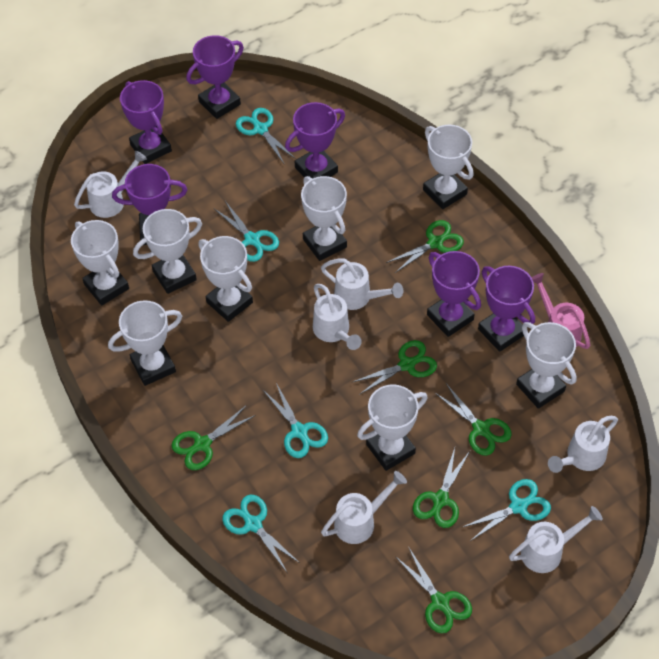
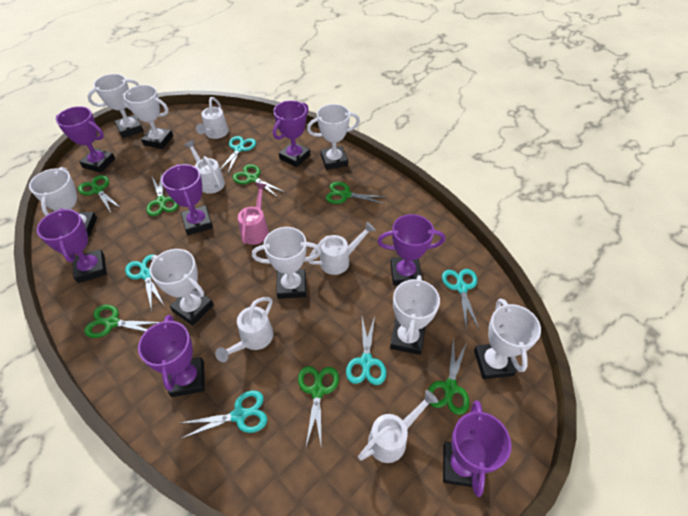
green scissors: 6 -> 7
purple trophy: 6 -> 7
white watering can: 6 -> 5

